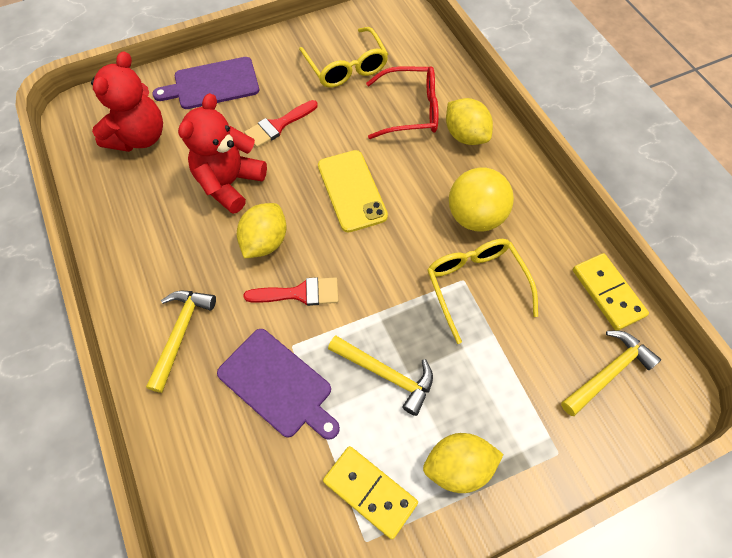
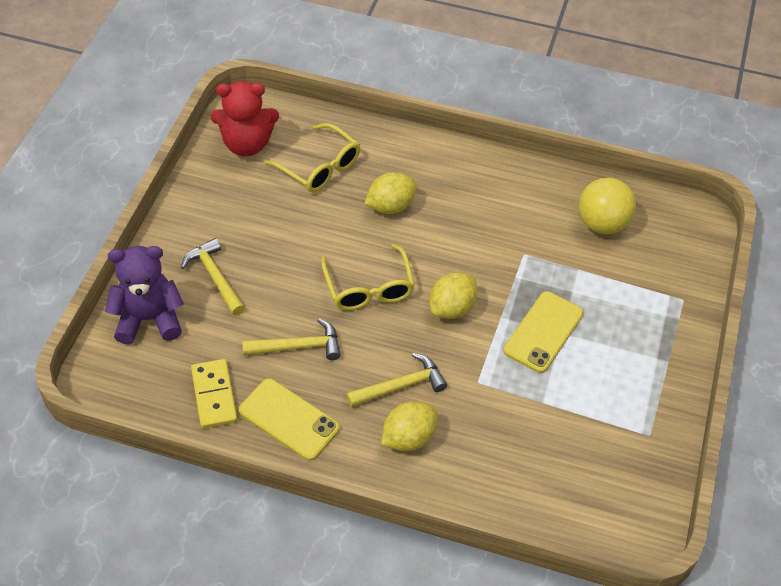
purple cutting board: 2 -> 0
purple teddy bear: 0 -> 1
red brush: 2 -> 0
red glasses: 1 -> 0
red teddy bear: 2 -> 1
yellow domino: 2 -> 1
yellow phone: 1 -> 2

